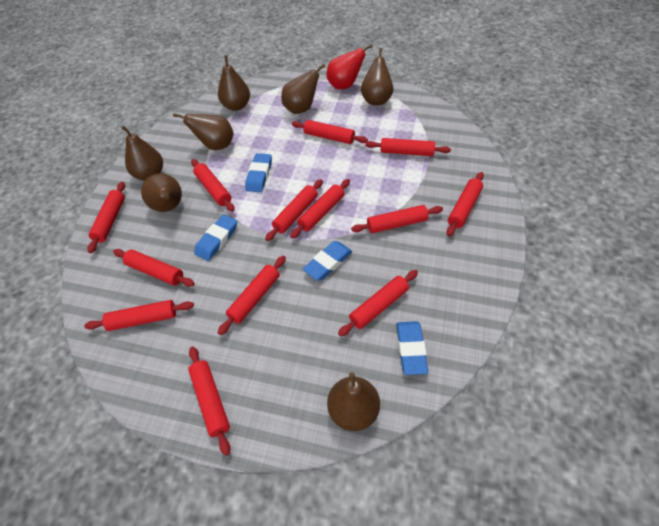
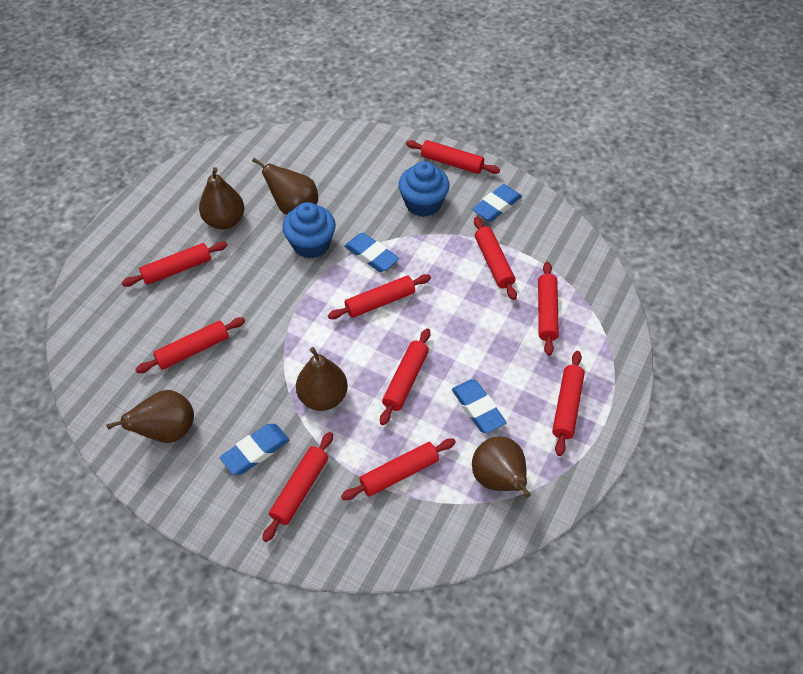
blue cupcake: 0 -> 2
brown pear: 7 -> 5
red pear: 1 -> 0
red rolling pin: 13 -> 10

